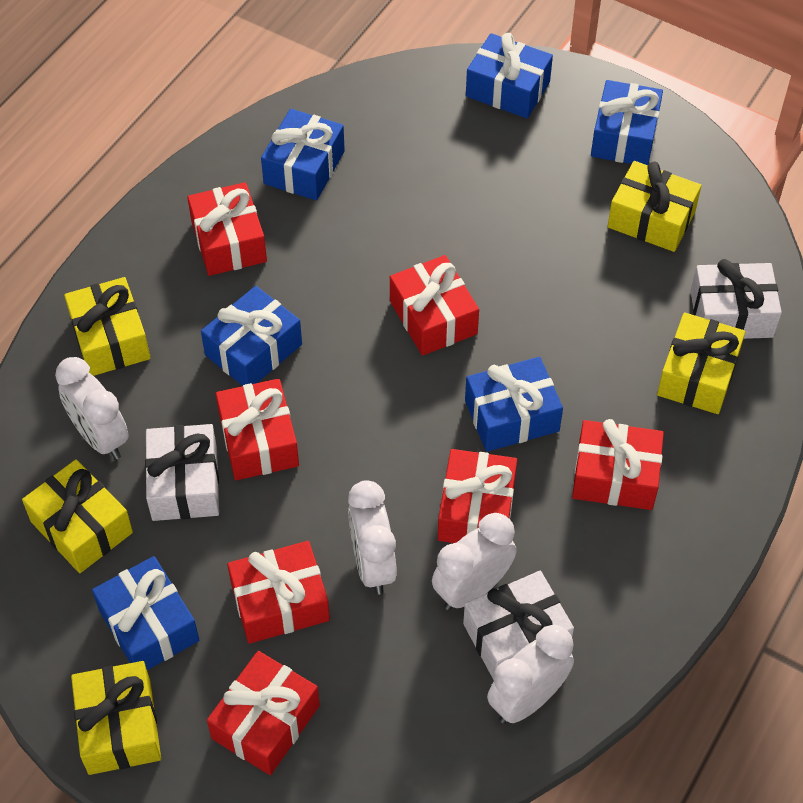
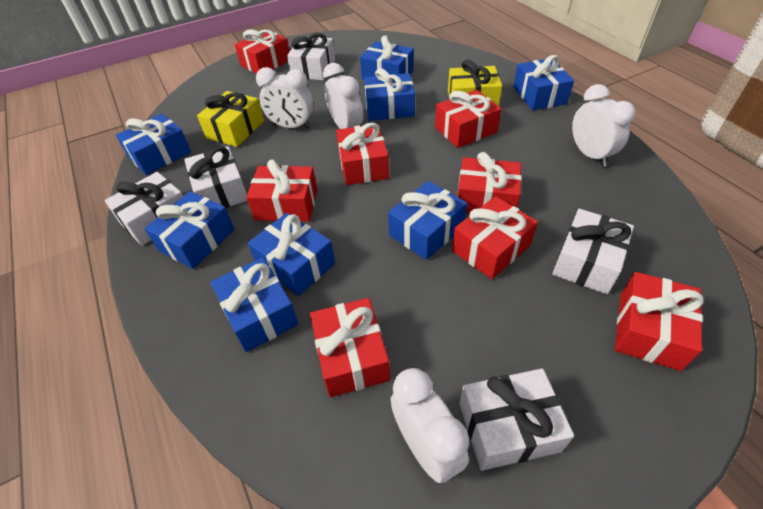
blue gift: 6 -> 8
red gift: 7 -> 8
white gift: 3 -> 5
yellow gift: 5 -> 2

